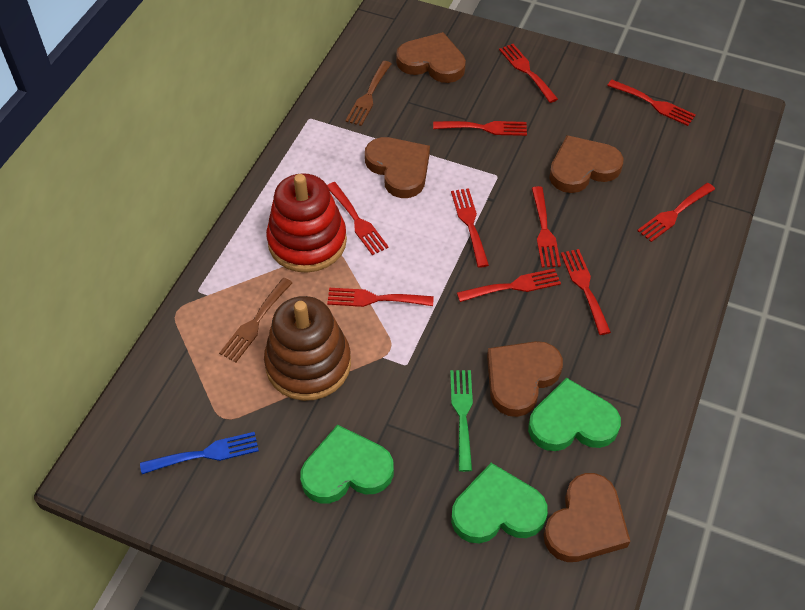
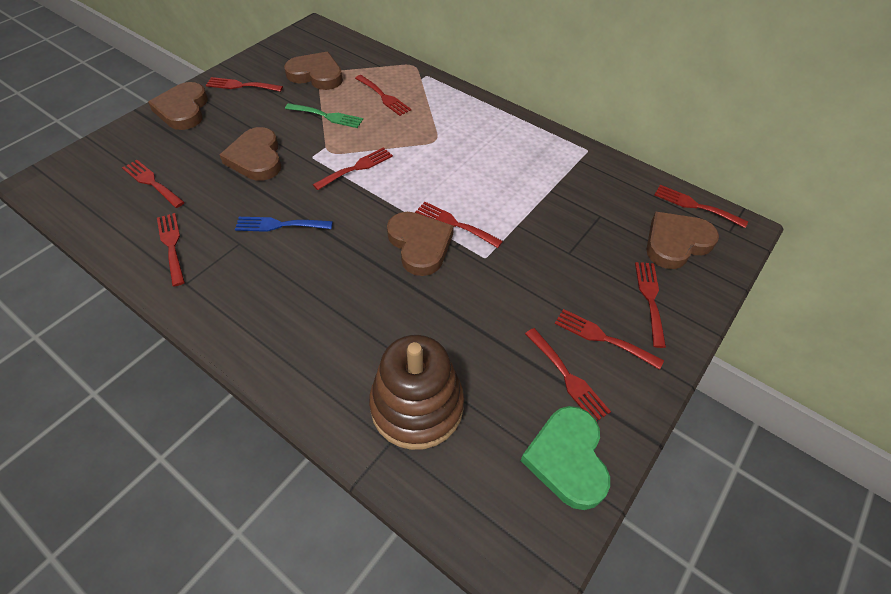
brown fork: 2 -> 0
green heart: 3 -> 1
red stacking toy: 1 -> 0

